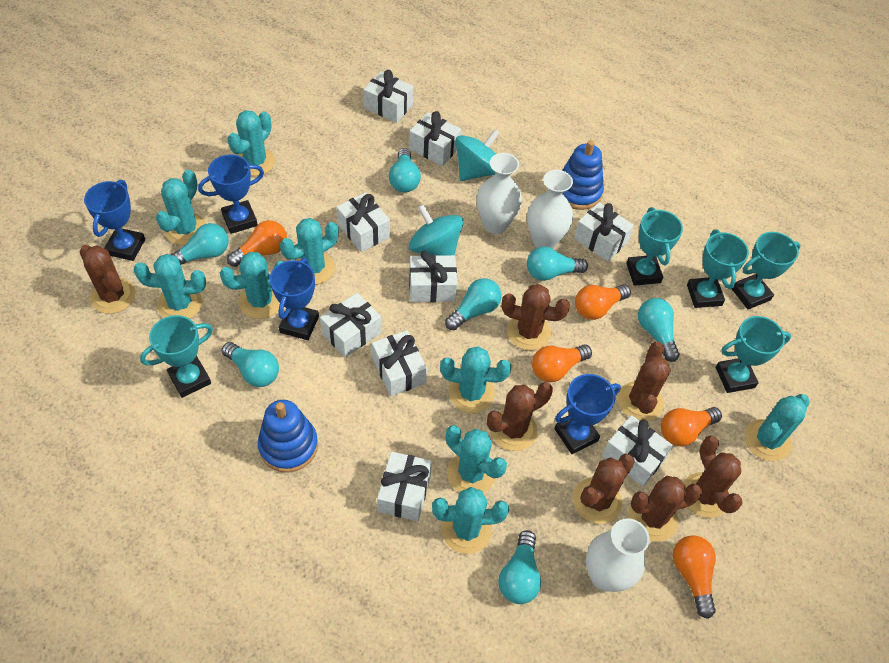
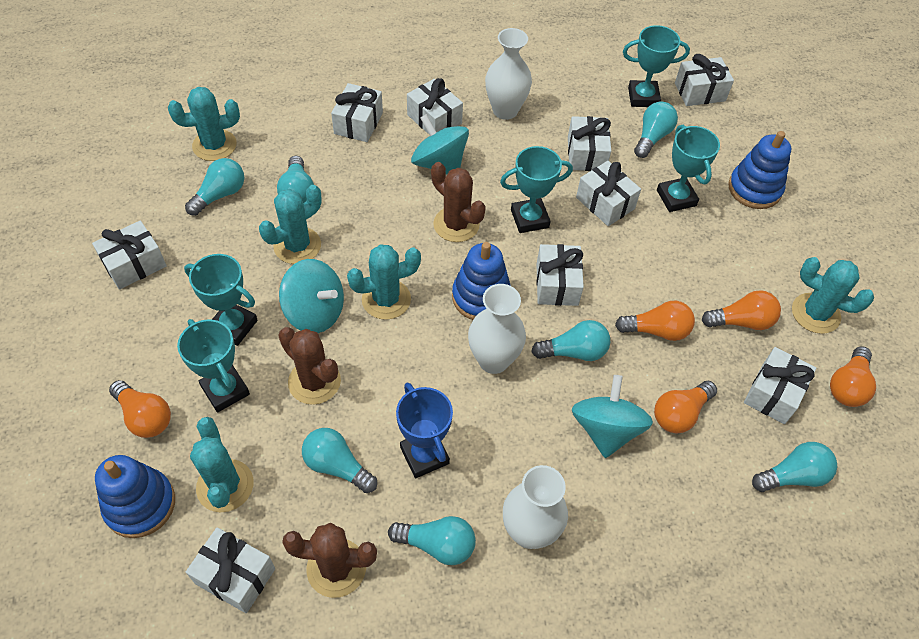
blue stacking toy: 2 -> 3
blue trophy: 4 -> 1
brown cactus: 7 -> 3
turquoise cactus: 9 -> 5
turquoise spinning top: 2 -> 3

